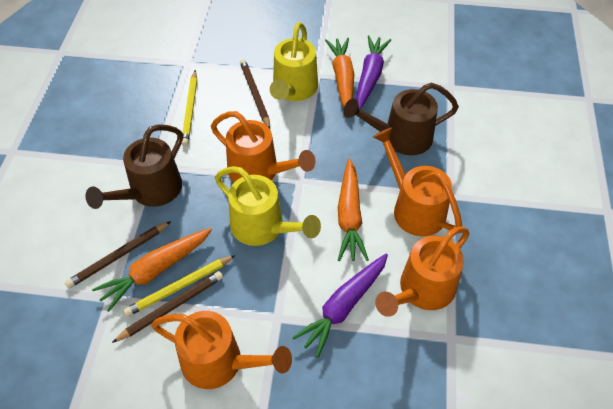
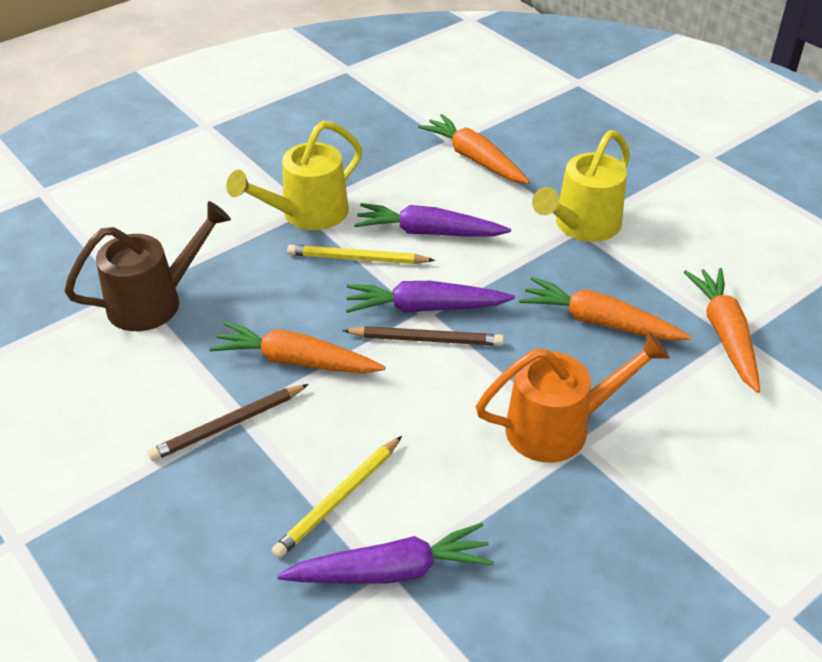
brown pencil: 3 -> 2
brown watering can: 2 -> 1
orange carrot: 3 -> 4
orange watering can: 4 -> 1
purple carrot: 2 -> 3

